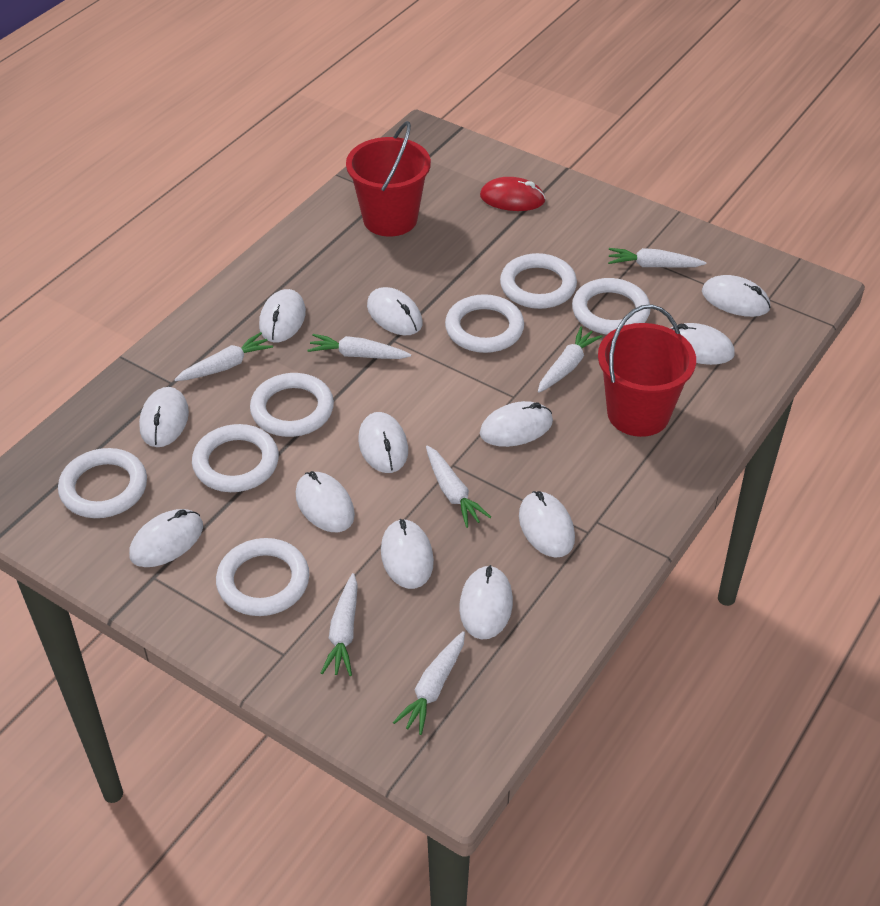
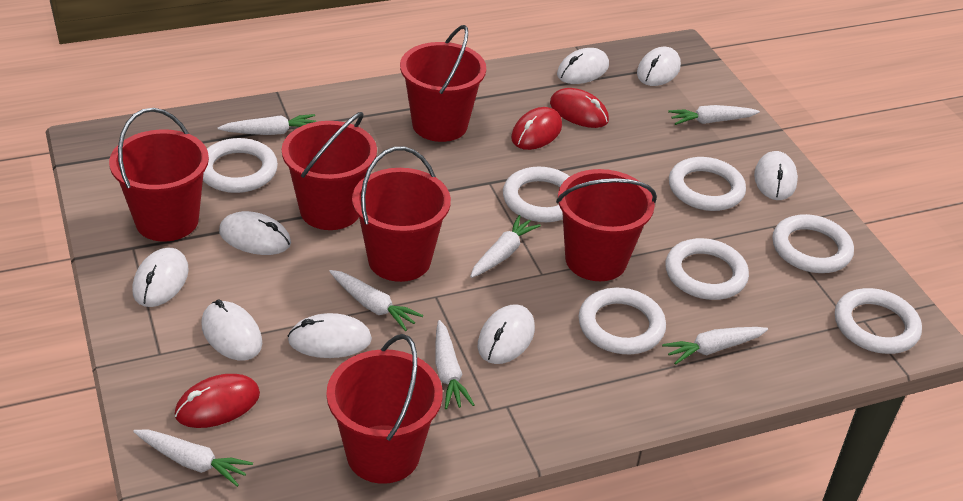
red bucket: 2 -> 6
red mouse: 1 -> 3
white mouse: 12 -> 8

